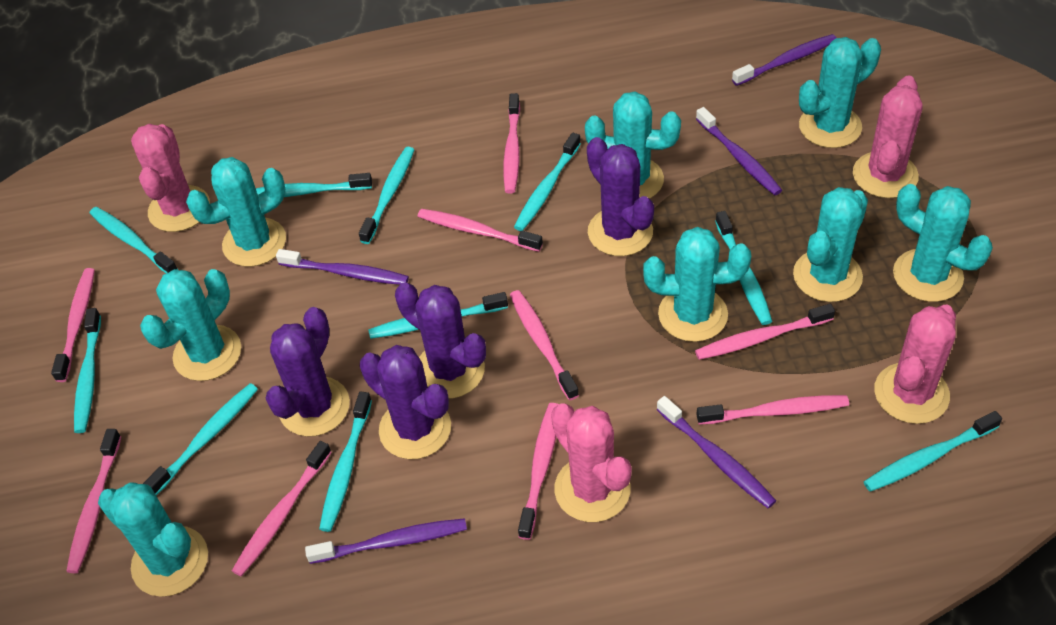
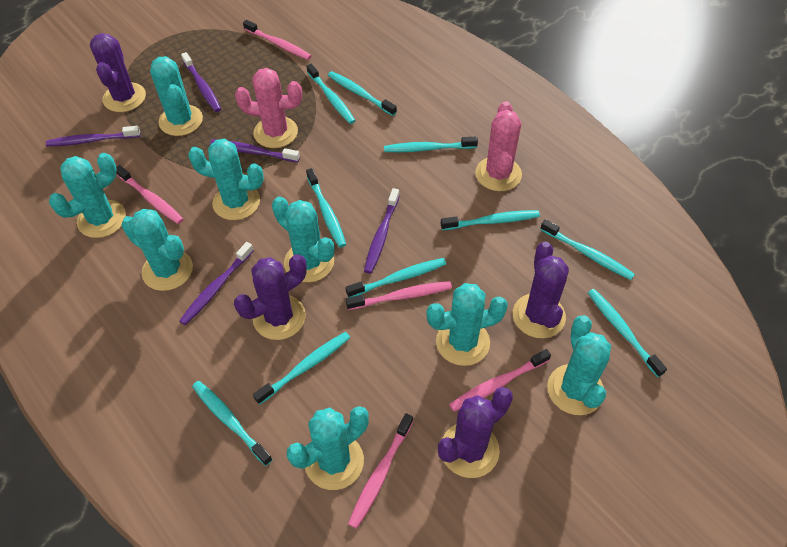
pink cactus: 4 -> 2
pink toothbrush: 9 -> 5

